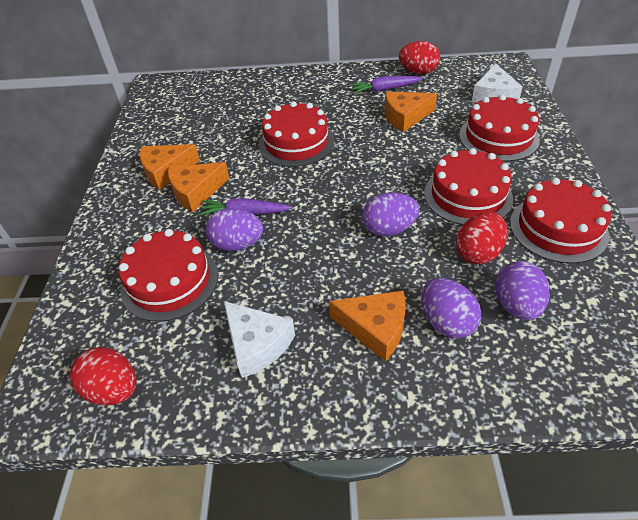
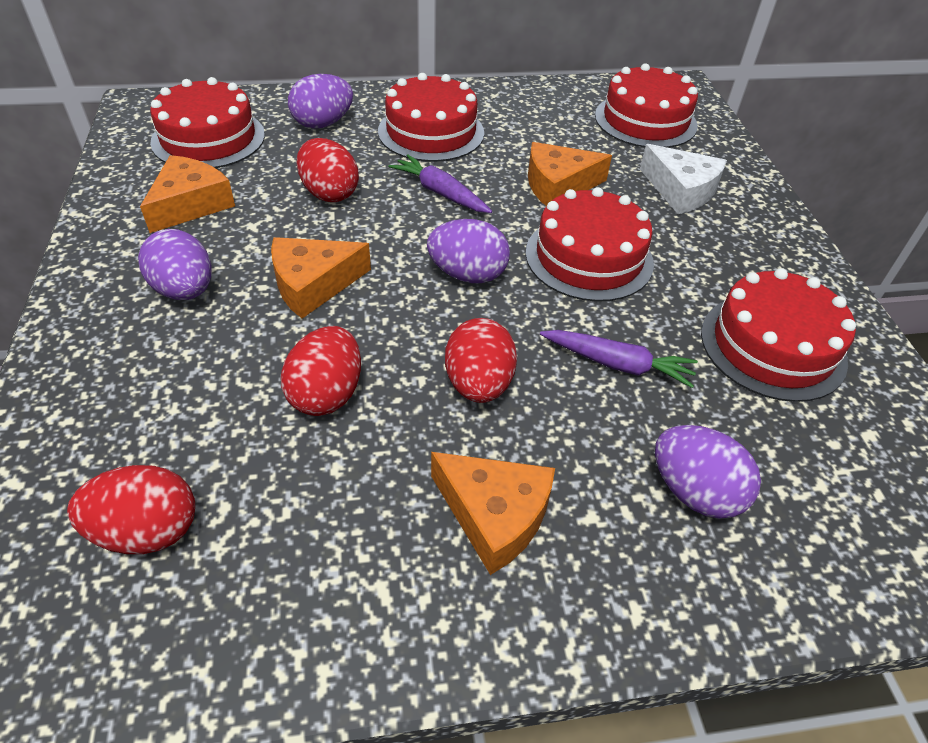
red egg: 3 -> 4
white cheese: 2 -> 1

